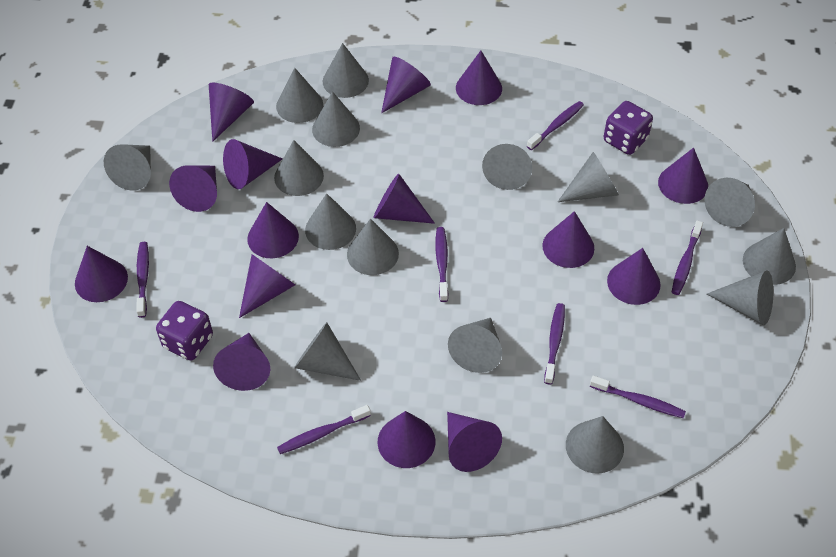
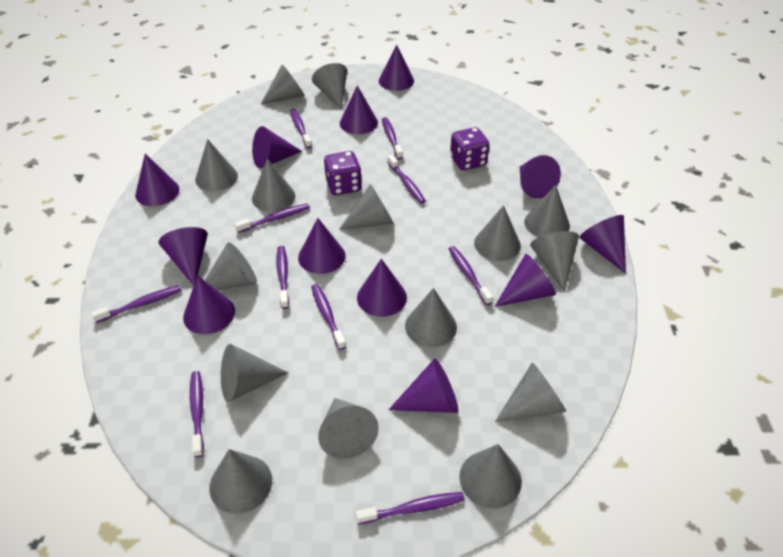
purple cone: 15 -> 12
purple toothbrush: 7 -> 10

